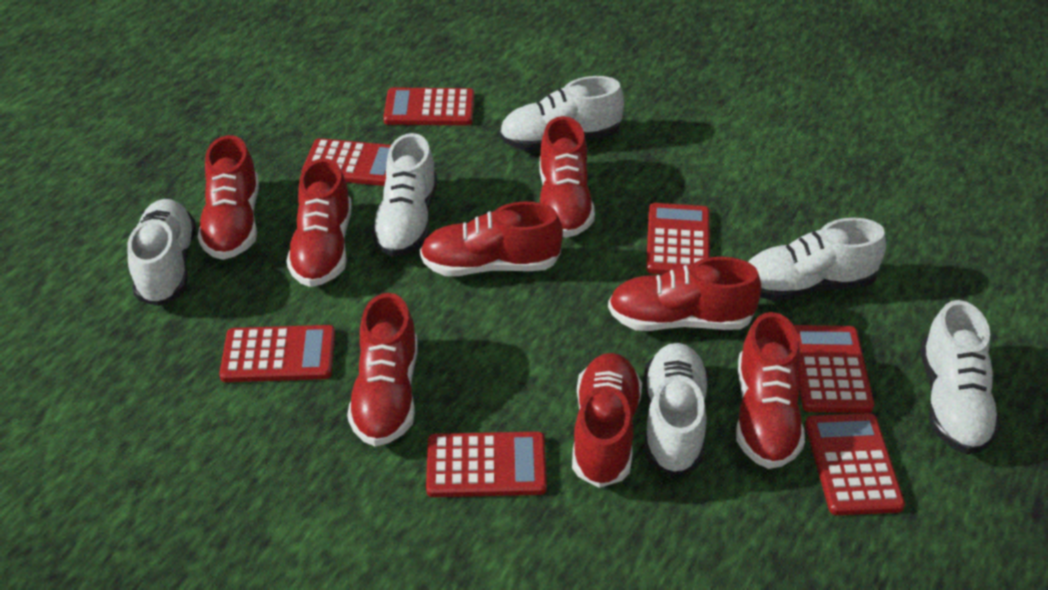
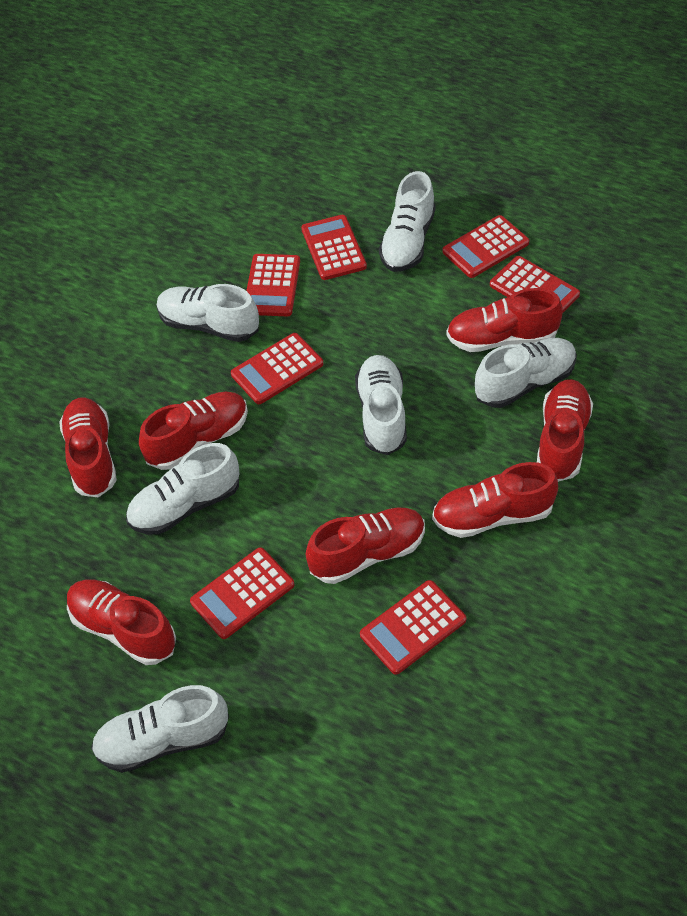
red shoe: 8 -> 7

